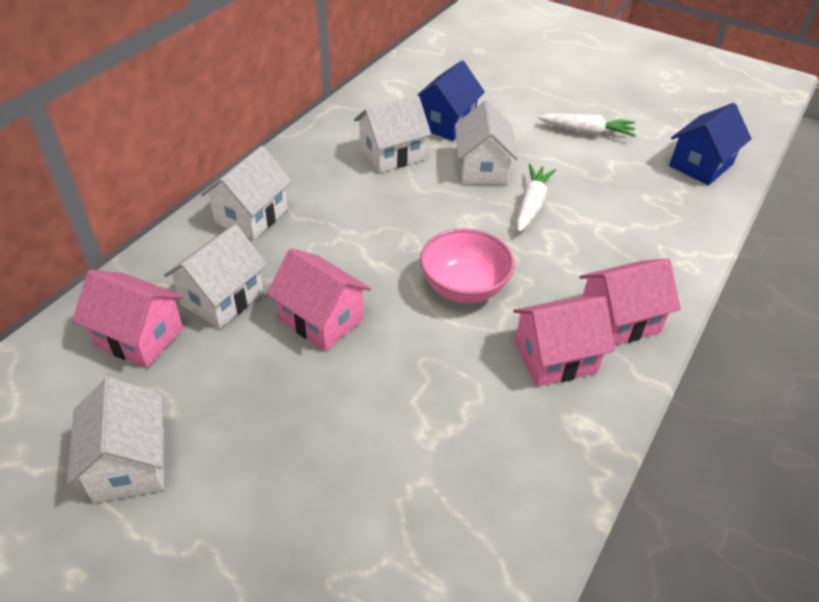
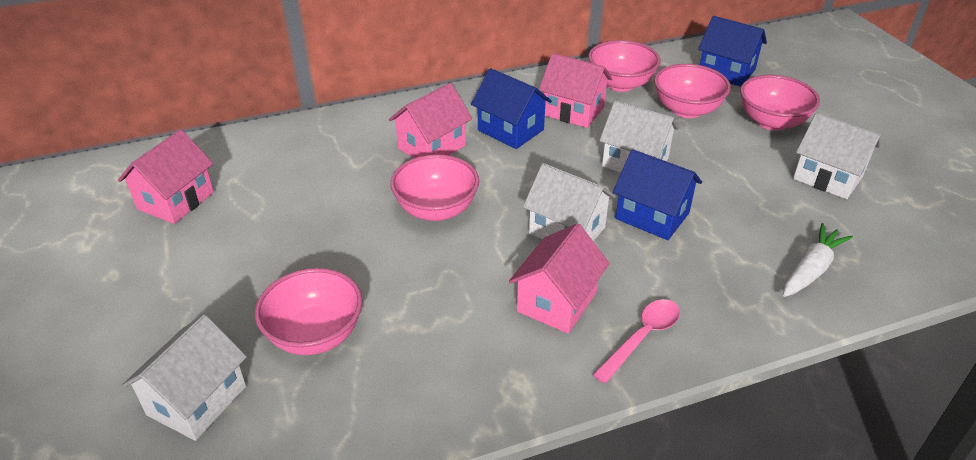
blue house: 2 -> 3
pink bowl: 1 -> 5
pink spoon: 0 -> 1
white carrot: 2 -> 1
white house: 5 -> 4

